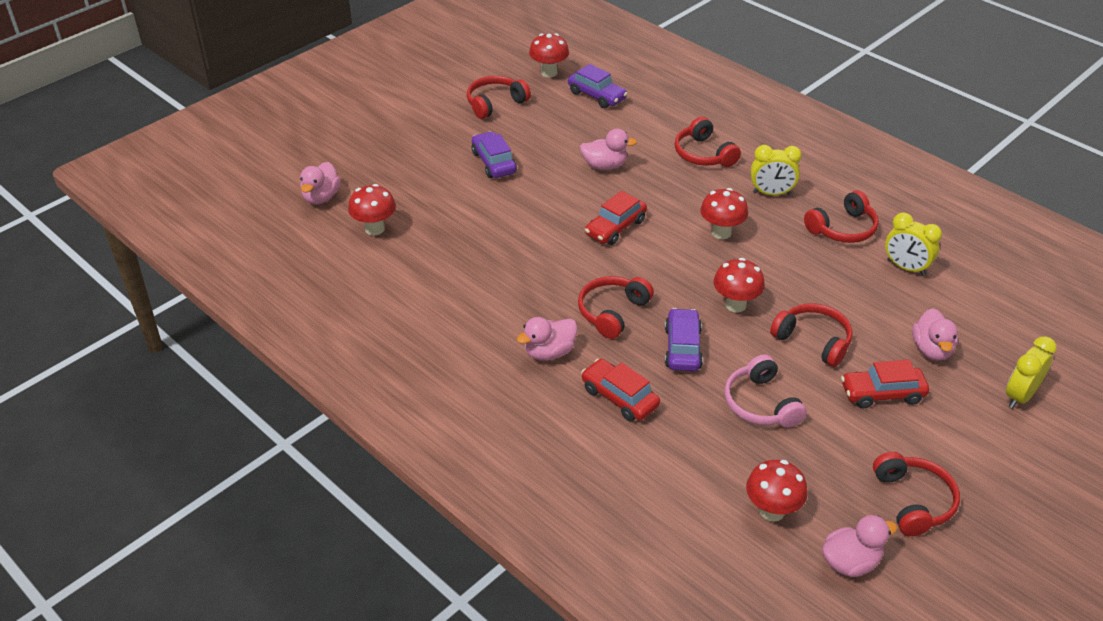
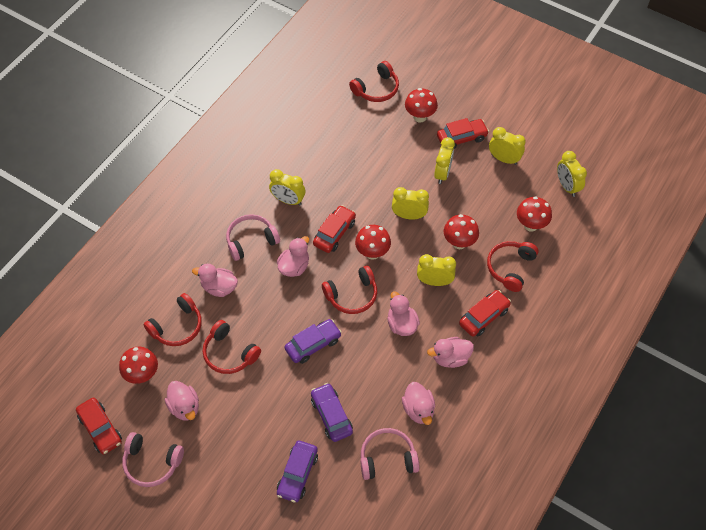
pink duck: 5 -> 6
pink headphones: 1 -> 3
red car: 3 -> 4
red headphones: 6 -> 5
yellow clock: 3 -> 6

